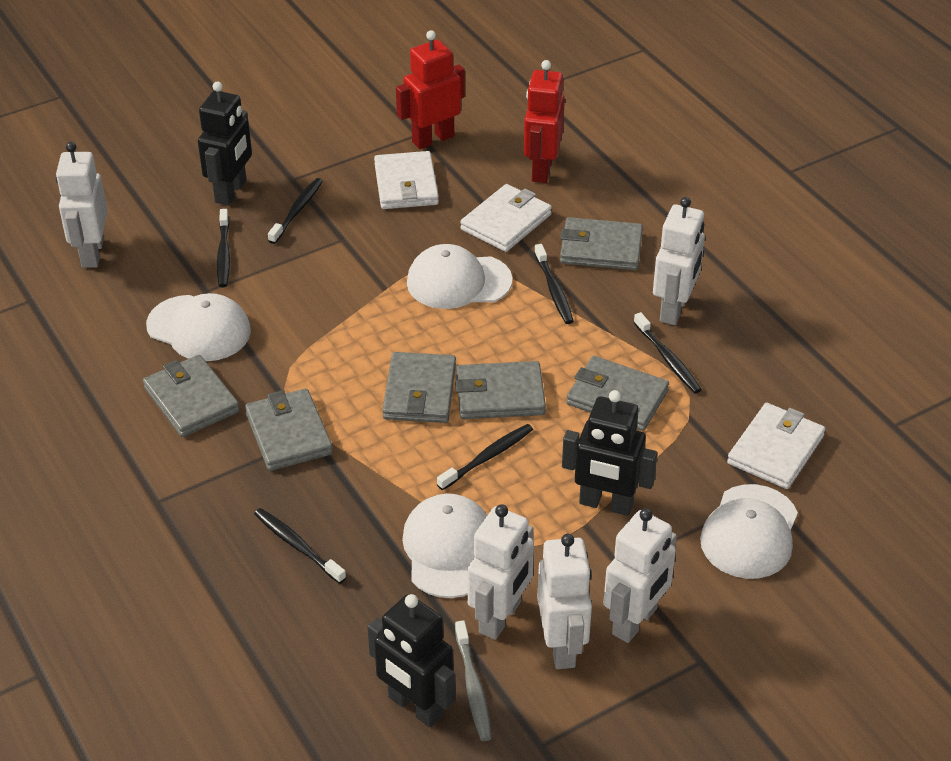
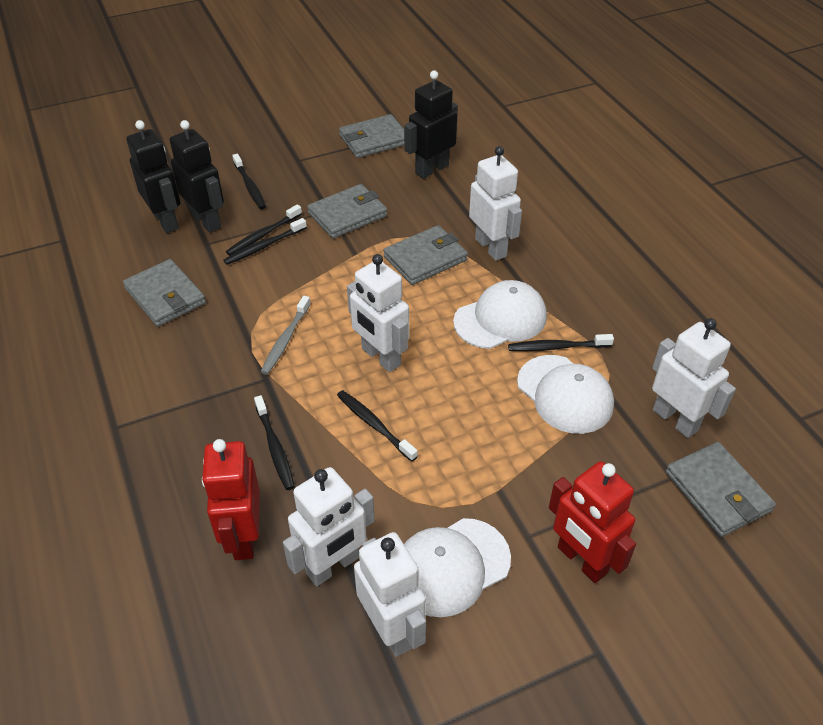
grey wallet: 6 -> 5
white cap: 4 -> 3
white wallet: 3 -> 0

